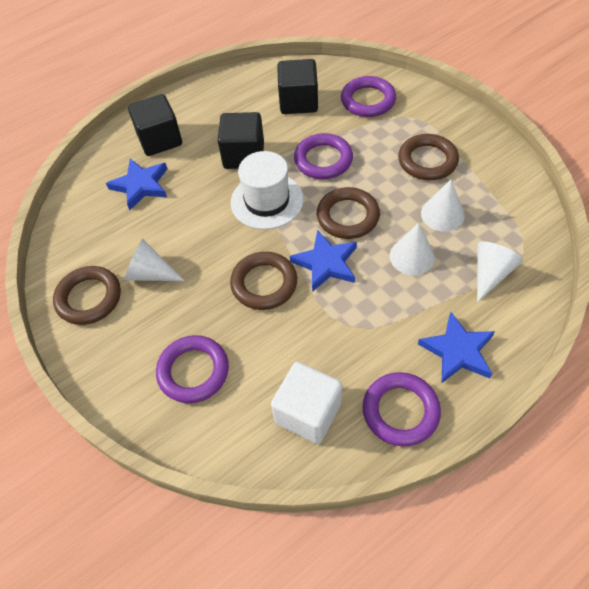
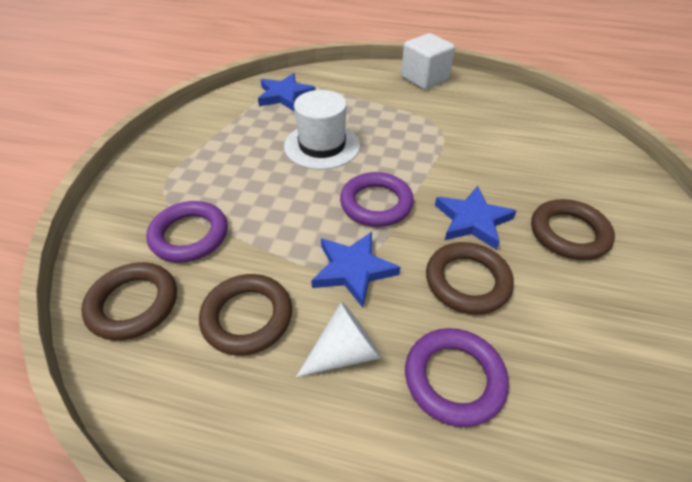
black cube: 3 -> 0
purple ring: 4 -> 3
white cone: 4 -> 1

